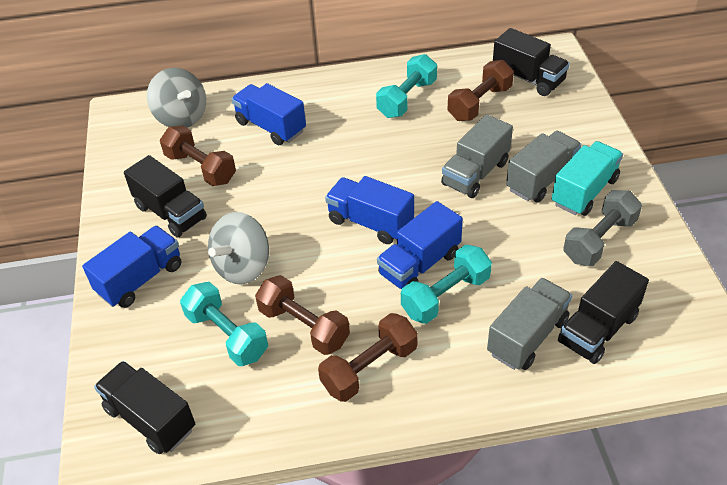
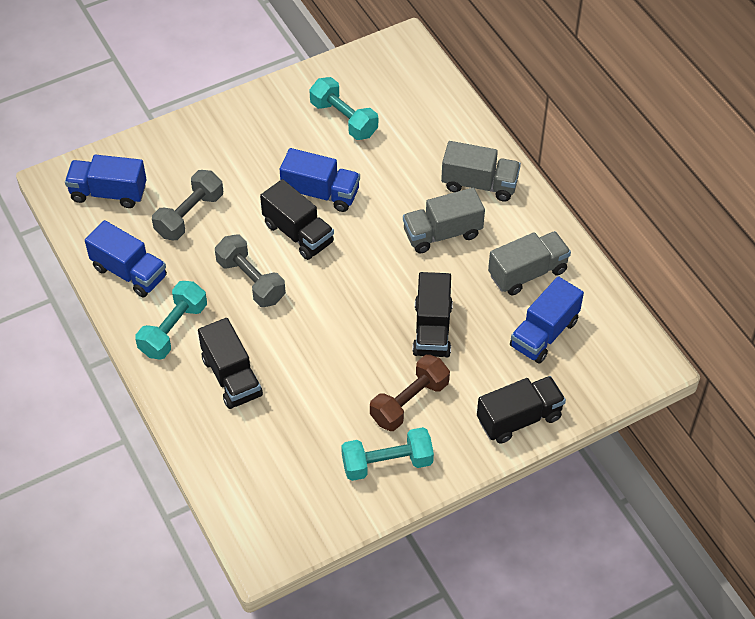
brown dumbbell: 4 -> 1
grey dumbbell: 1 -> 2
grey spinning top: 2 -> 0
turquoise truck: 1 -> 0

